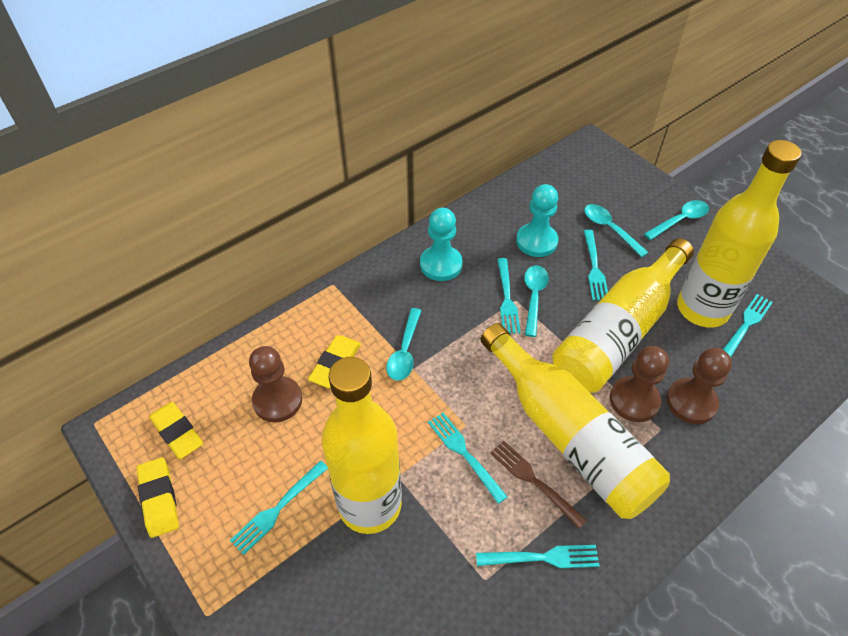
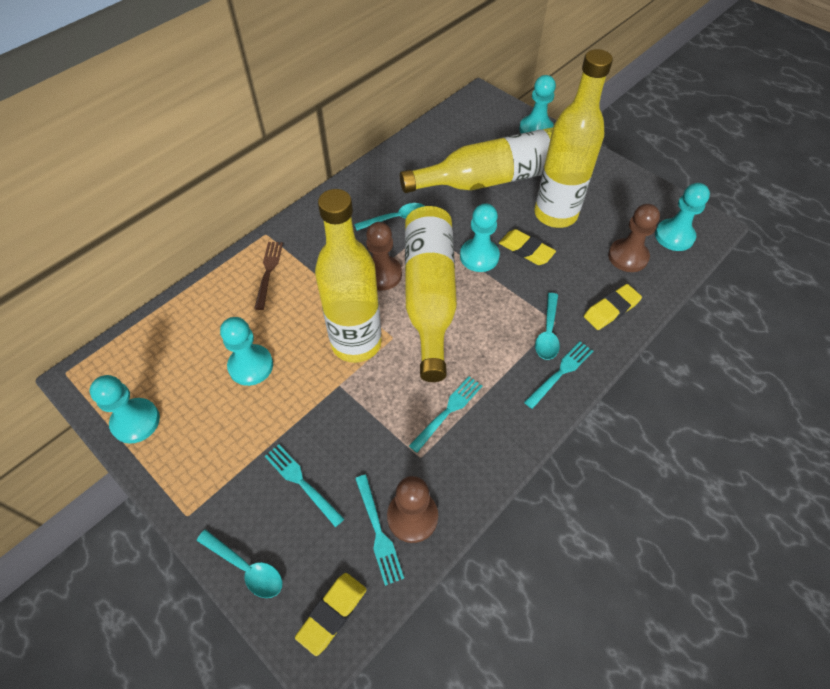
turquoise fork: 6 -> 4
turquoise pawn: 2 -> 5
turquoise spoon: 4 -> 3

